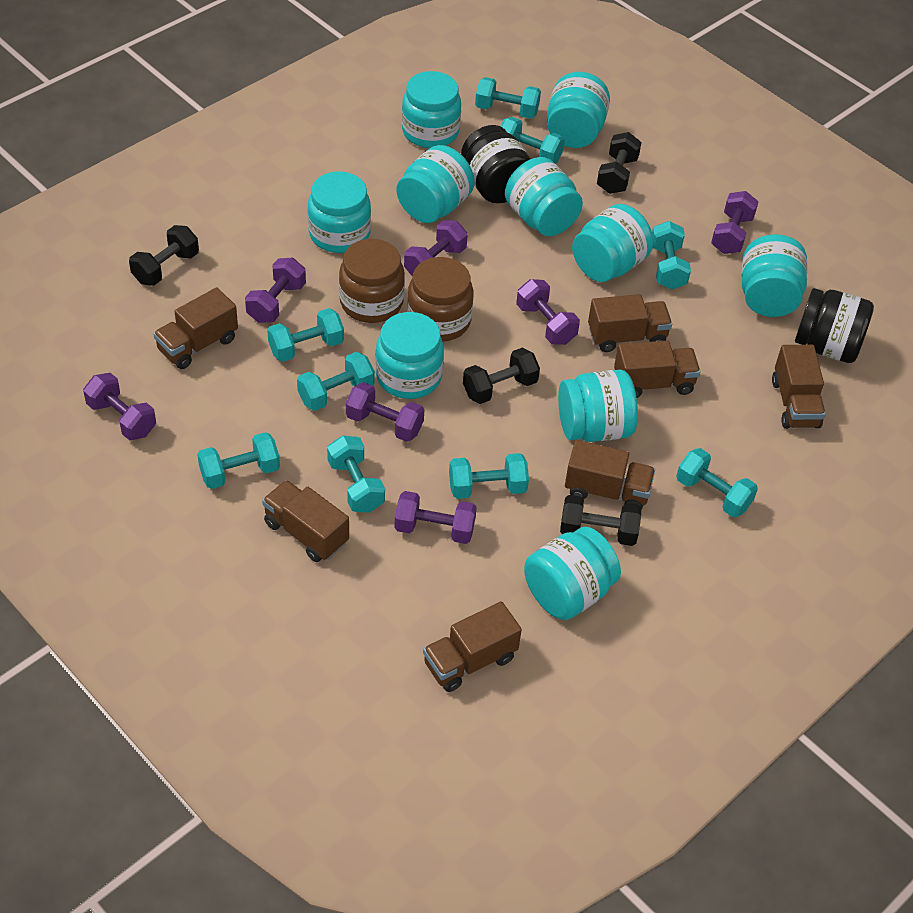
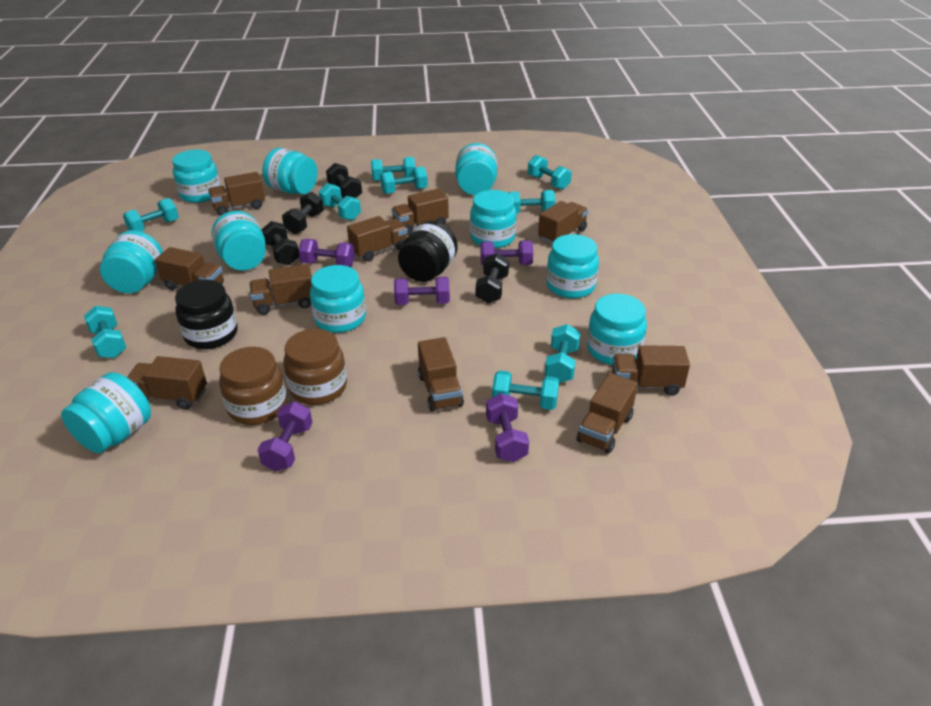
brown truck: 7 -> 10
purple dumbbell: 7 -> 5

